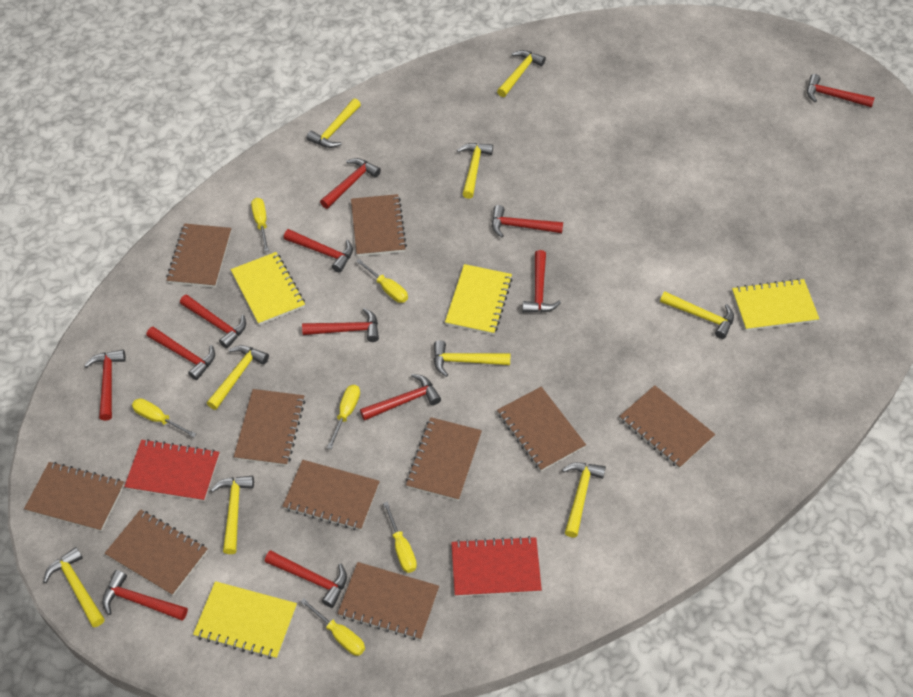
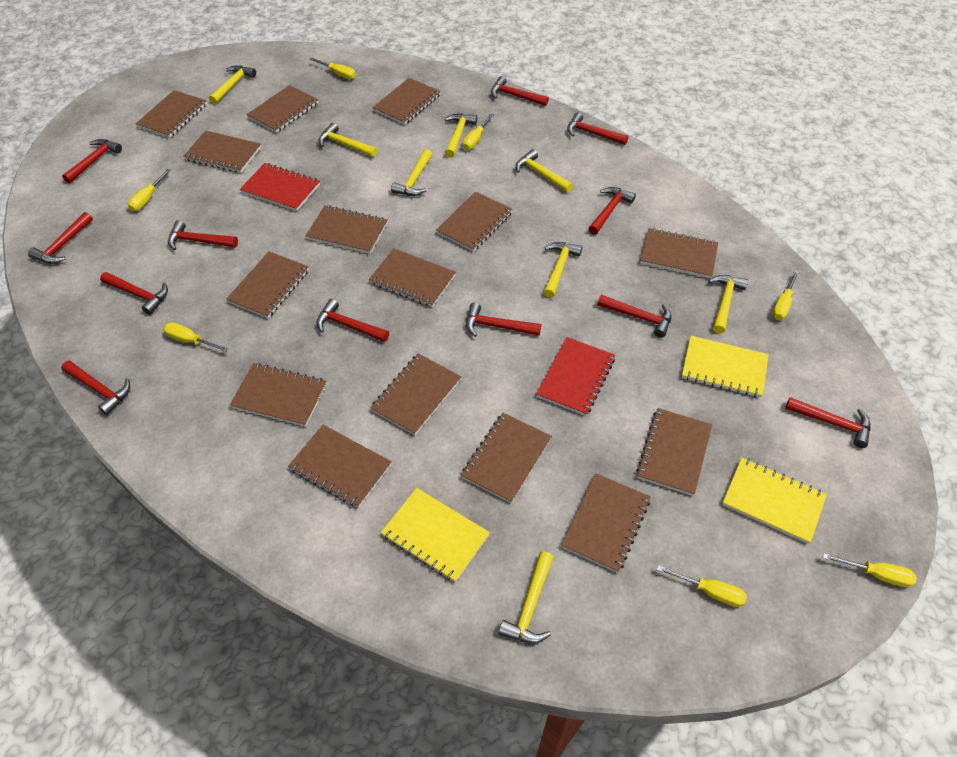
brown notebook: 10 -> 15
yellow hammer: 9 -> 8
yellow notebook: 4 -> 3
yellow screwdriver: 6 -> 7

